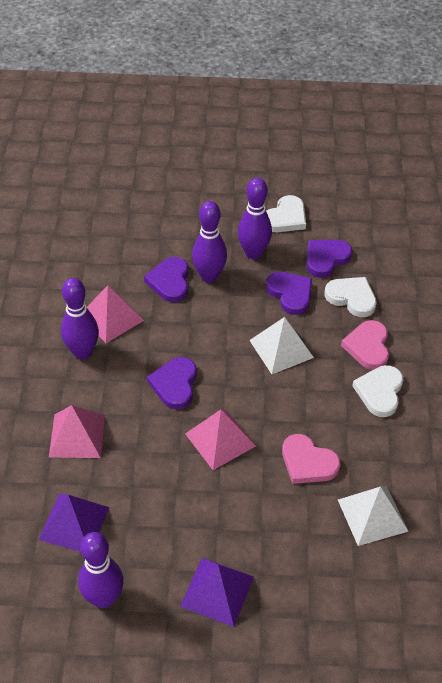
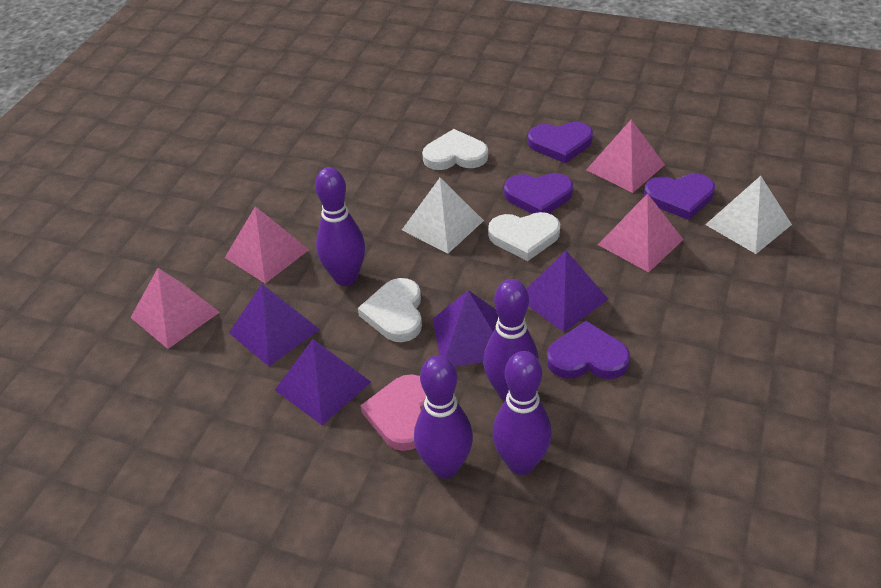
pink heart: 2 -> 1
pink pyramid: 3 -> 4
purple pyramid: 2 -> 4

